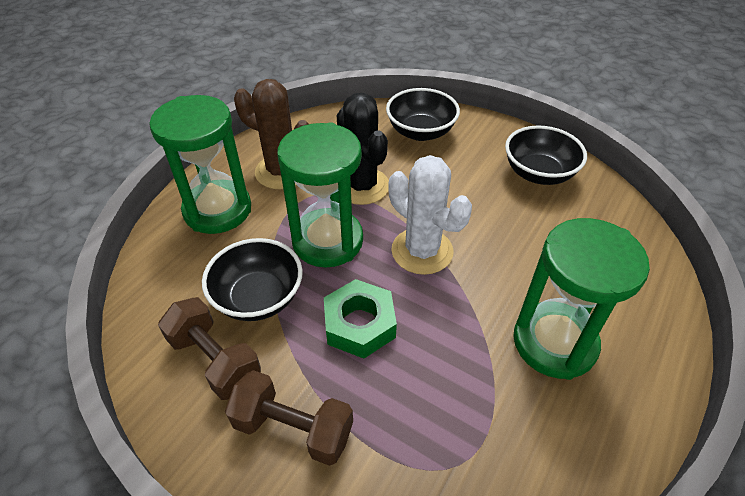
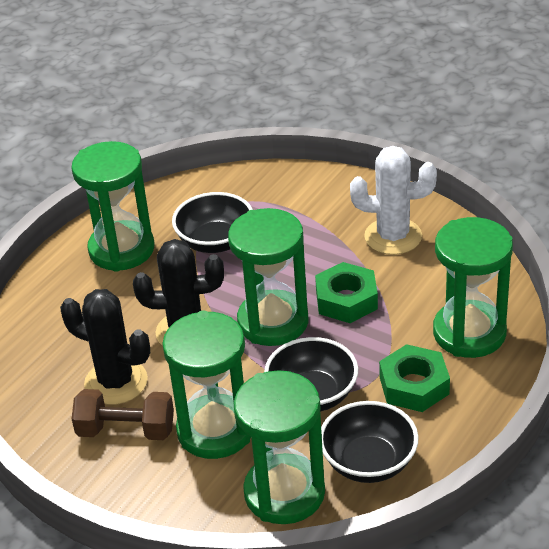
black cactus: 1 -> 2
brown cactus: 1 -> 0
brown dumbbell: 2 -> 1
green hourglass: 3 -> 5
green nut: 1 -> 2

